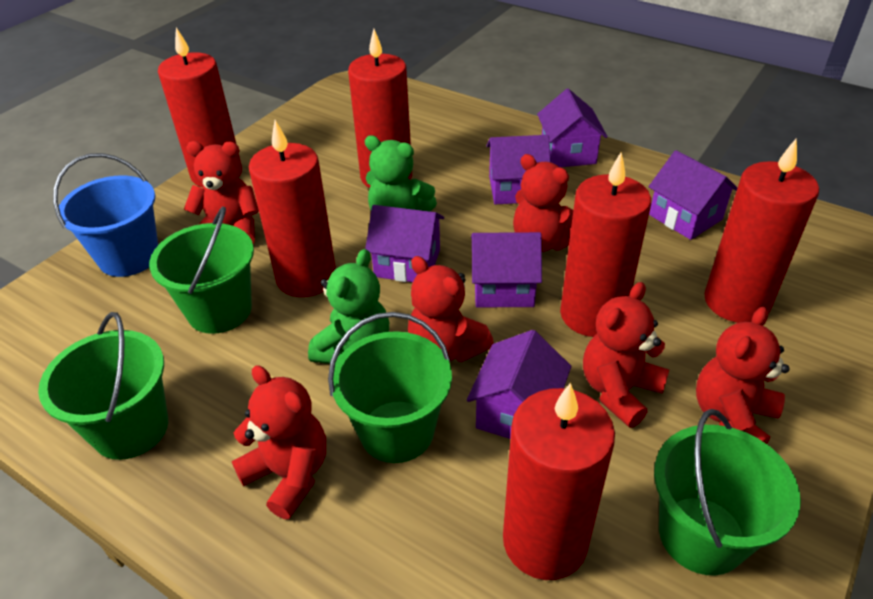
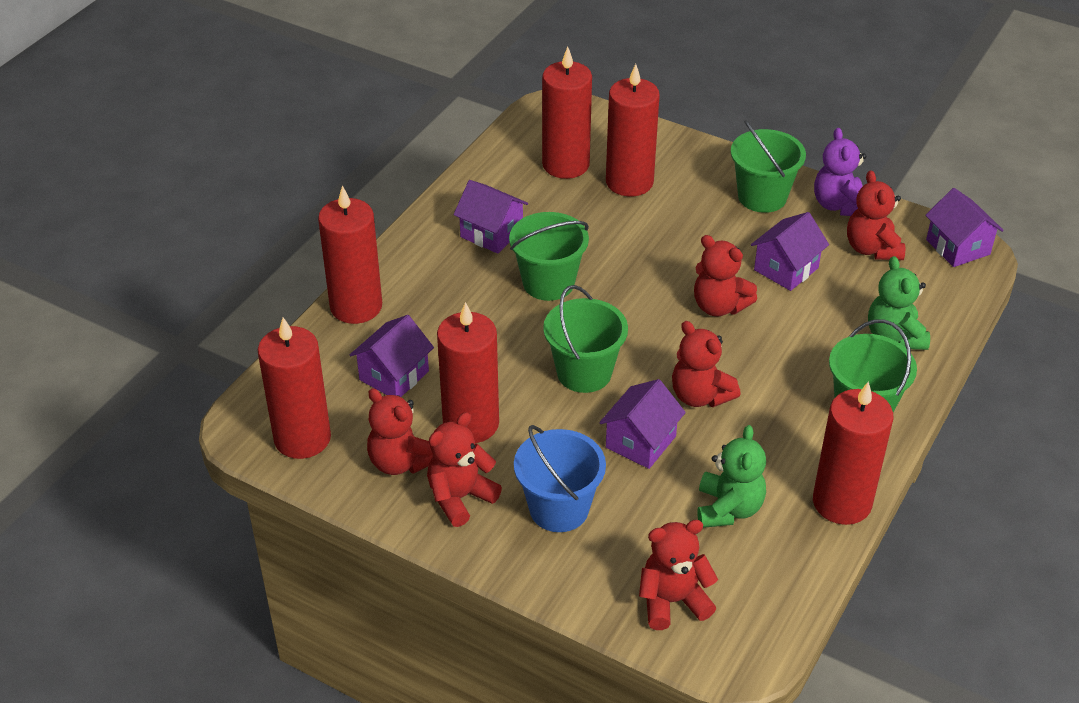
purple house: 6 -> 5
purple teddy bear: 0 -> 1

